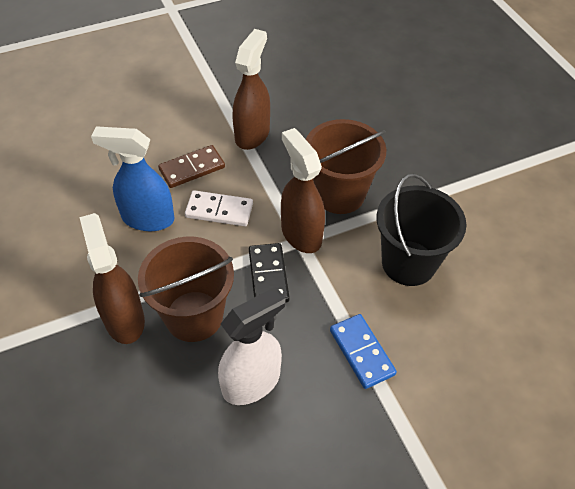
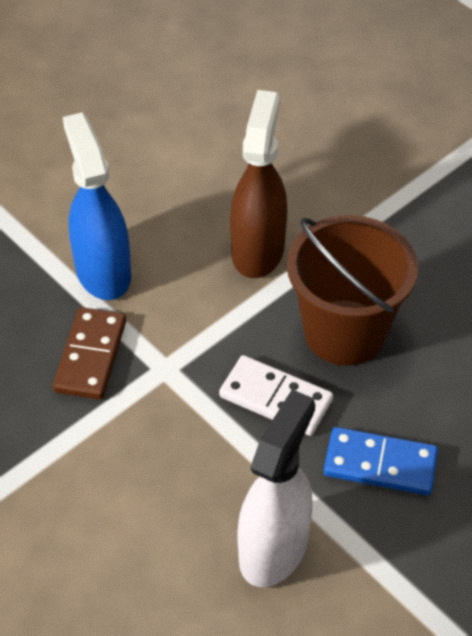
black bucket: 1 -> 0
black domino: 1 -> 0
brown bucket: 2 -> 1
brown spray bottle: 3 -> 1

